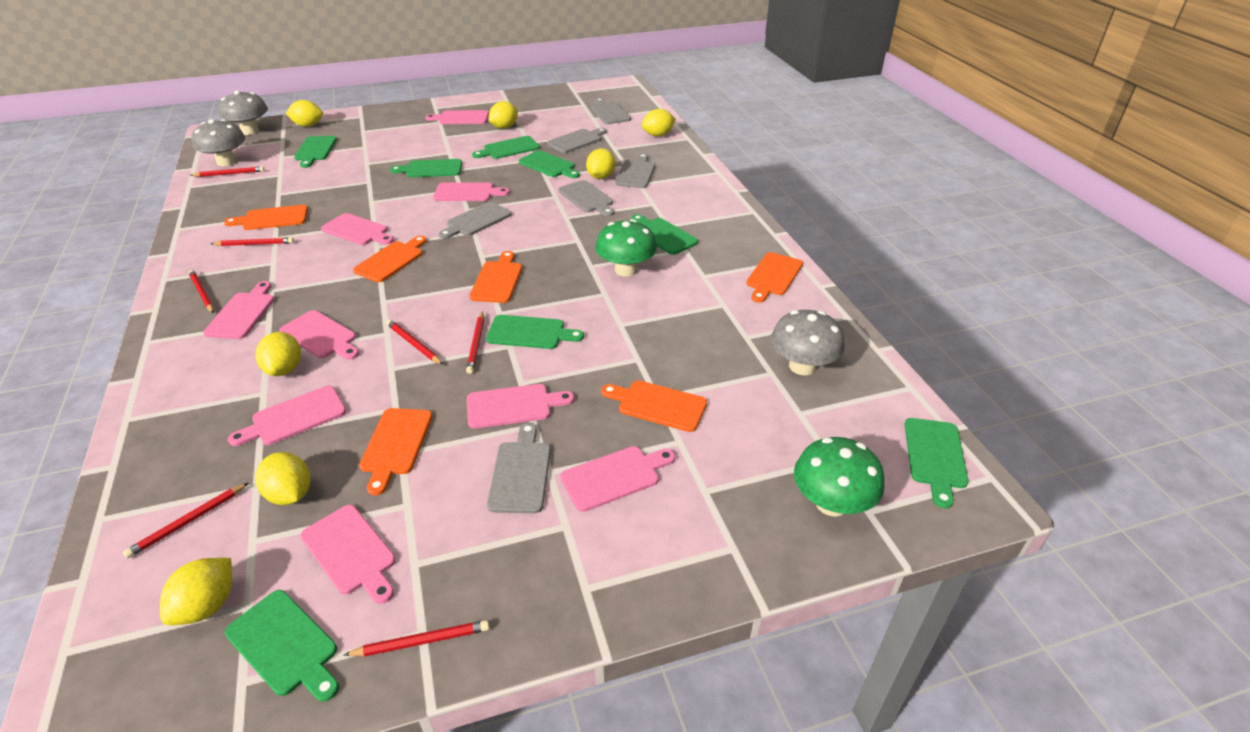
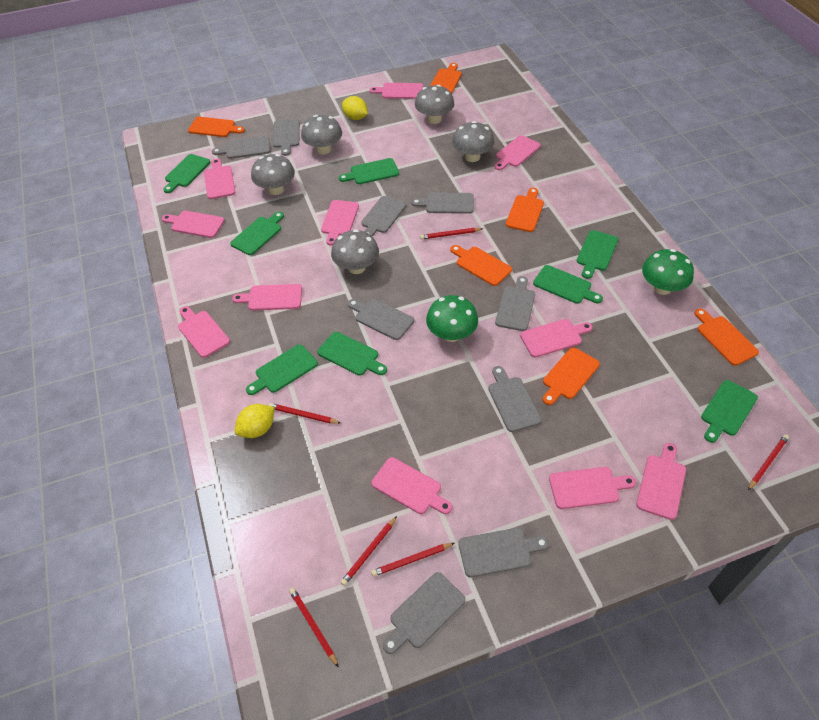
grey cutting board: 6 -> 9
grey mushroom: 3 -> 5
pink cutting board: 9 -> 11
red pencil: 7 -> 6
yellow lemon: 7 -> 2

